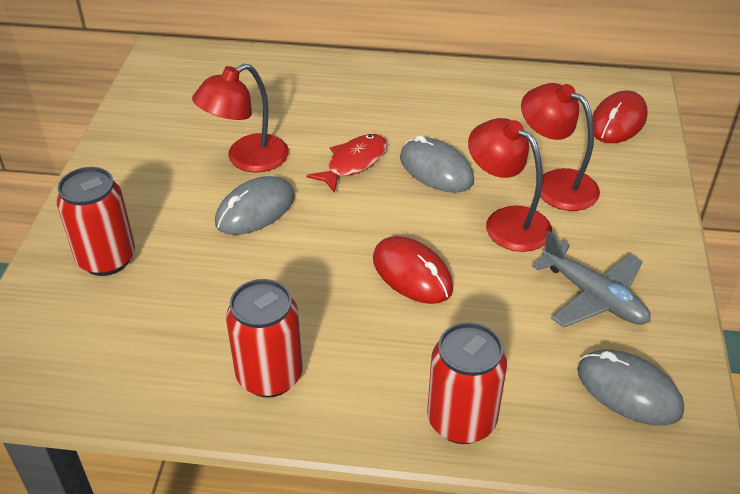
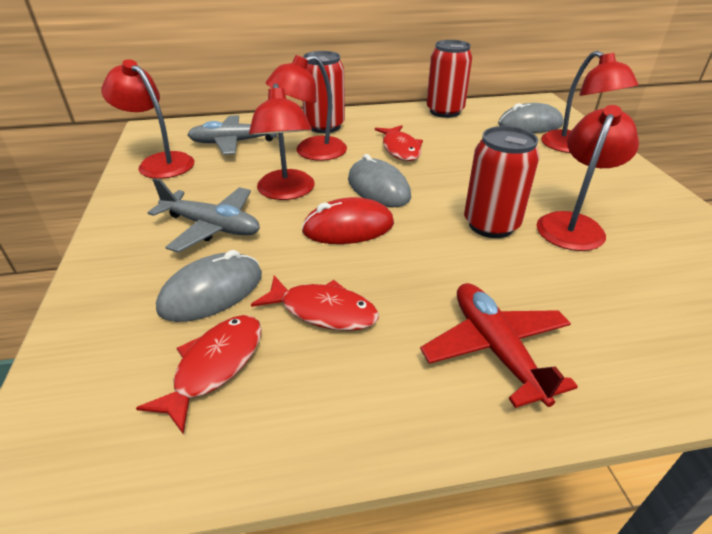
grey plane: 1 -> 2
red fish: 1 -> 3
red lamp: 3 -> 5
red mouse: 2 -> 1
red plane: 0 -> 1

